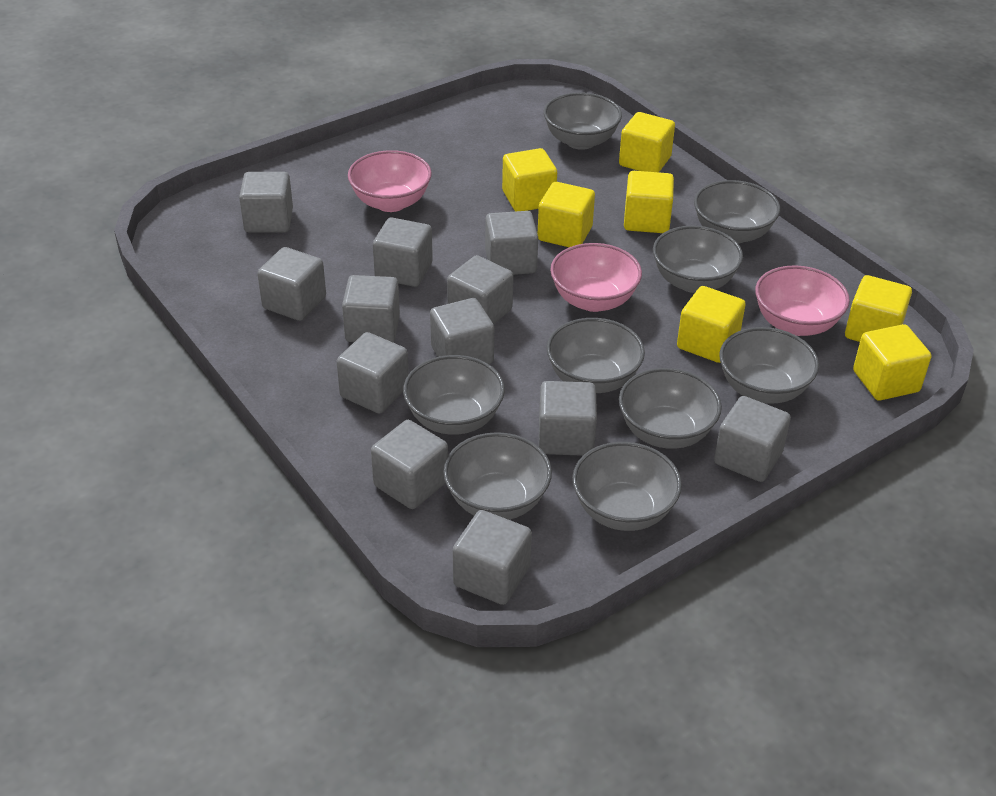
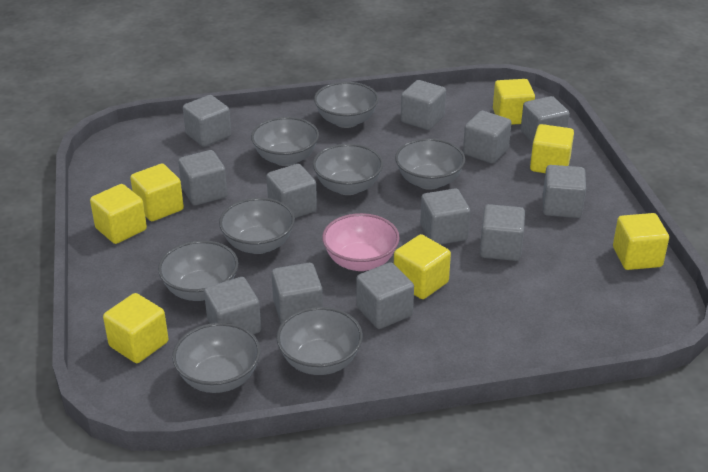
grey bowl: 9 -> 8
pink bowl: 3 -> 1

